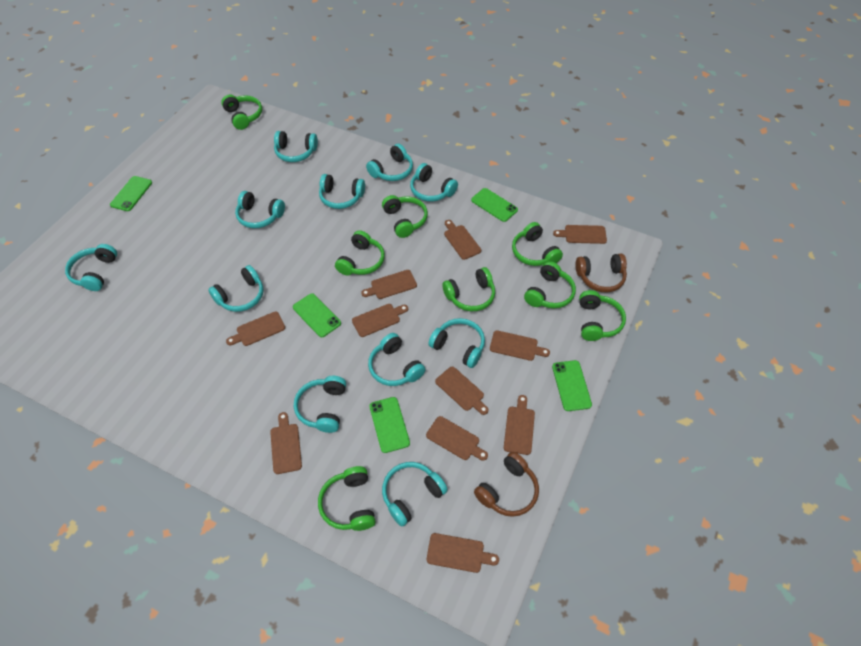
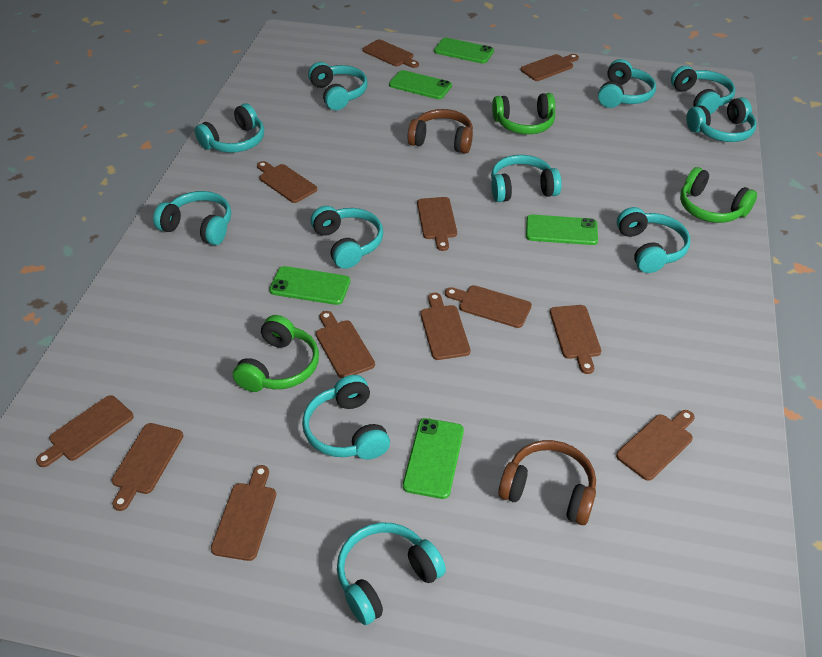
brown cutting board: 11 -> 12
green headphones: 8 -> 3

